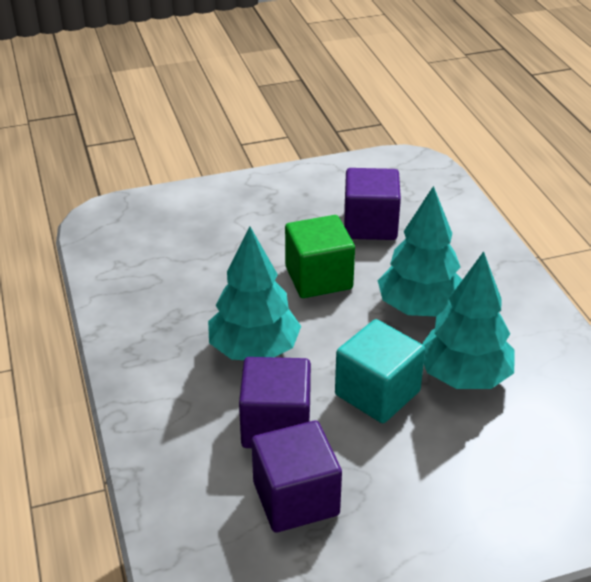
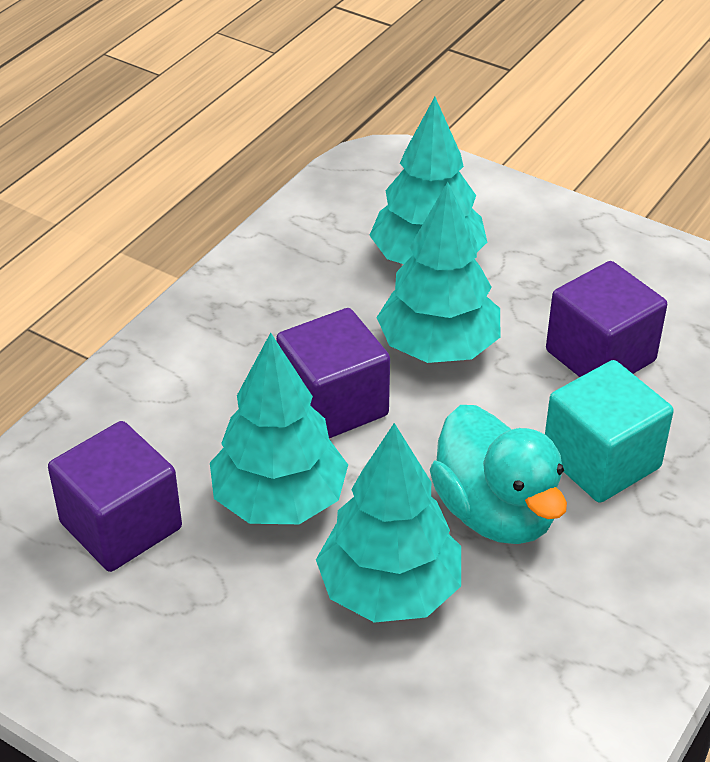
green cube: 1 -> 0
turquoise duck: 0 -> 1
turquoise tree: 3 -> 4

